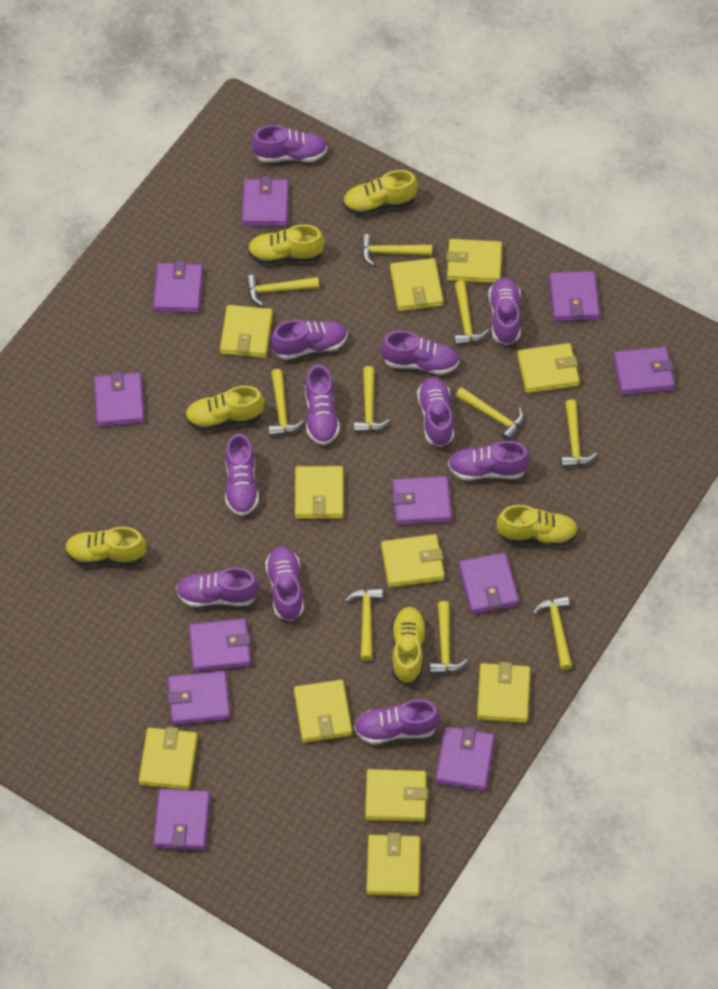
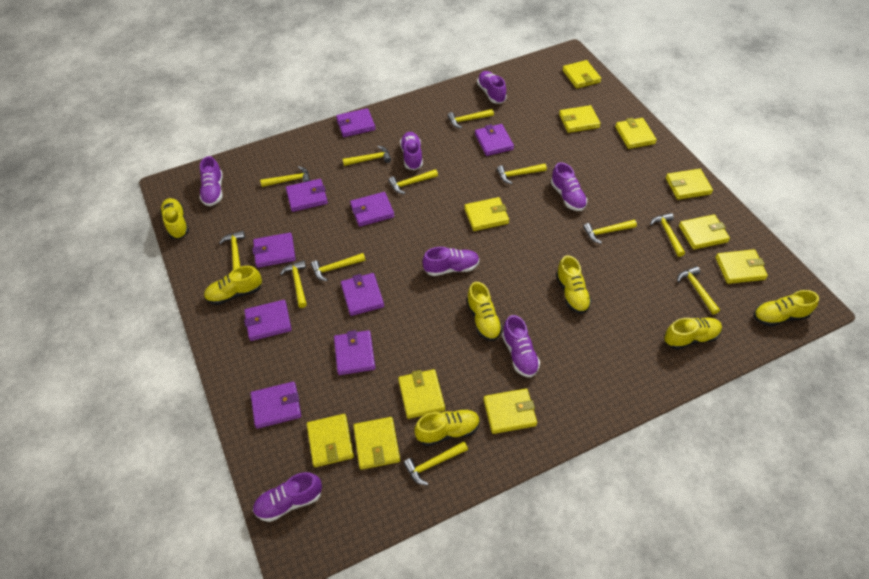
purple shoe: 11 -> 7
purple wallet: 11 -> 9
yellow hammer: 10 -> 12
yellow shoe: 6 -> 7

